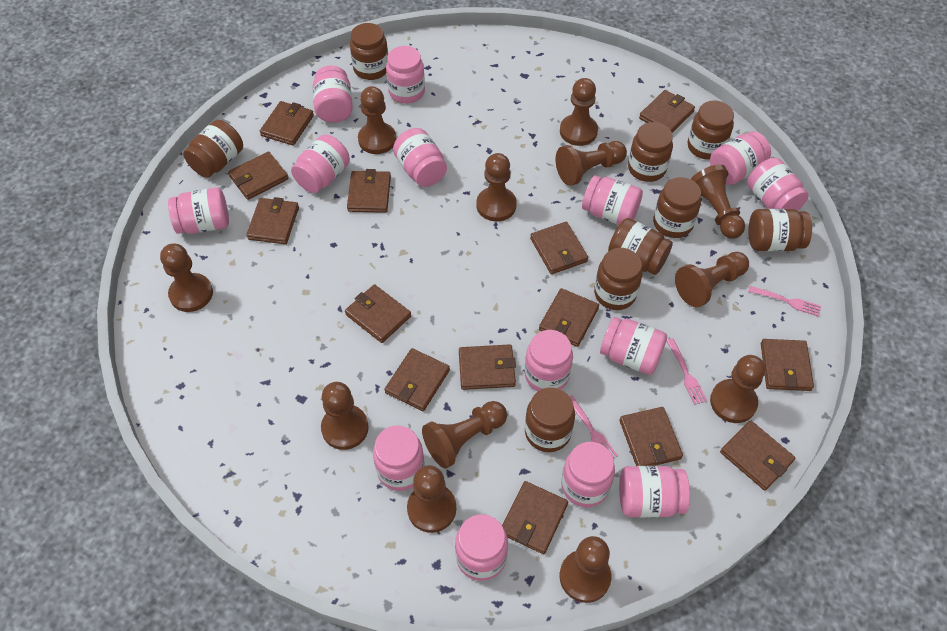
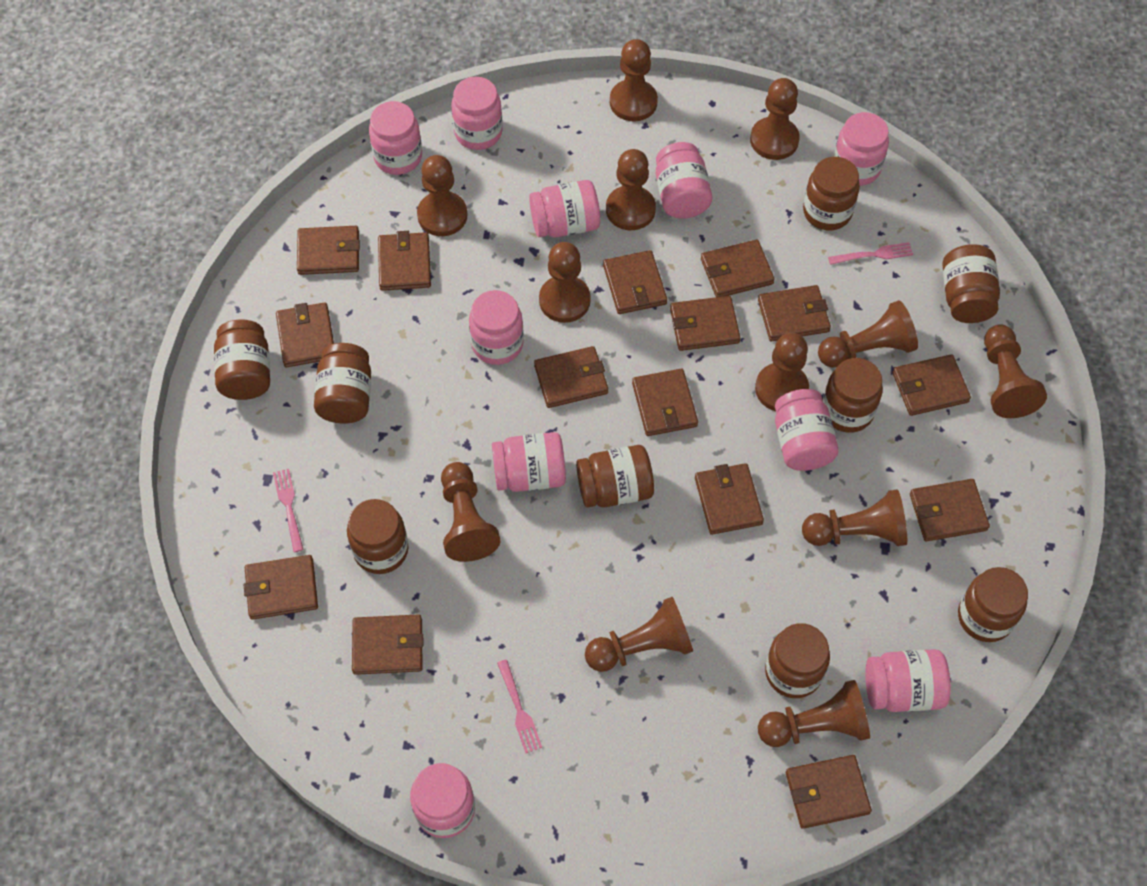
brown wallet: 14 -> 15
pink jar: 14 -> 10

